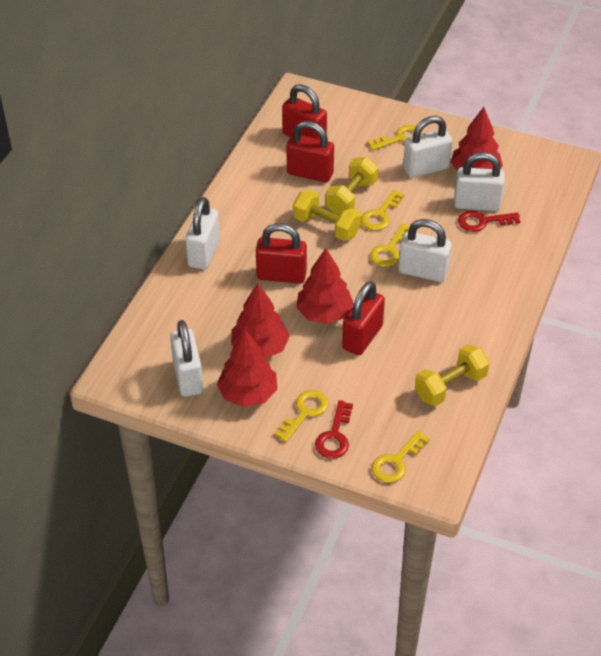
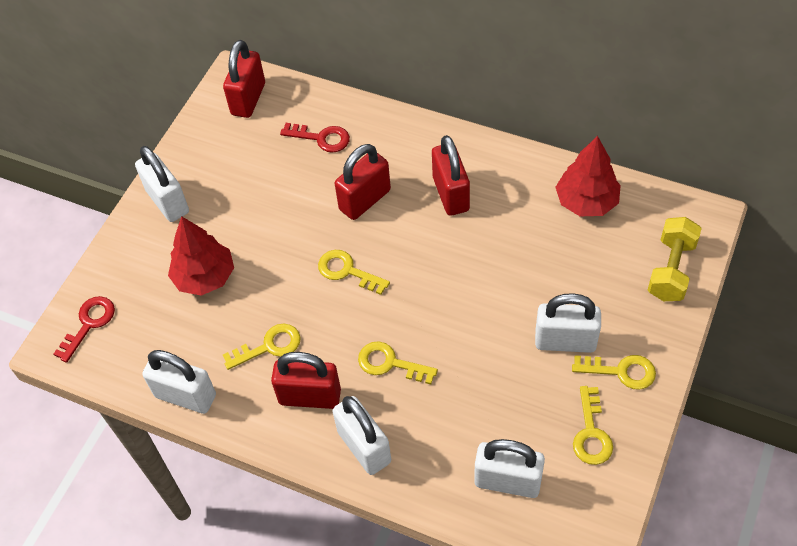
red tree: 4 -> 2
yellow dumbbell: 3 -> 1

